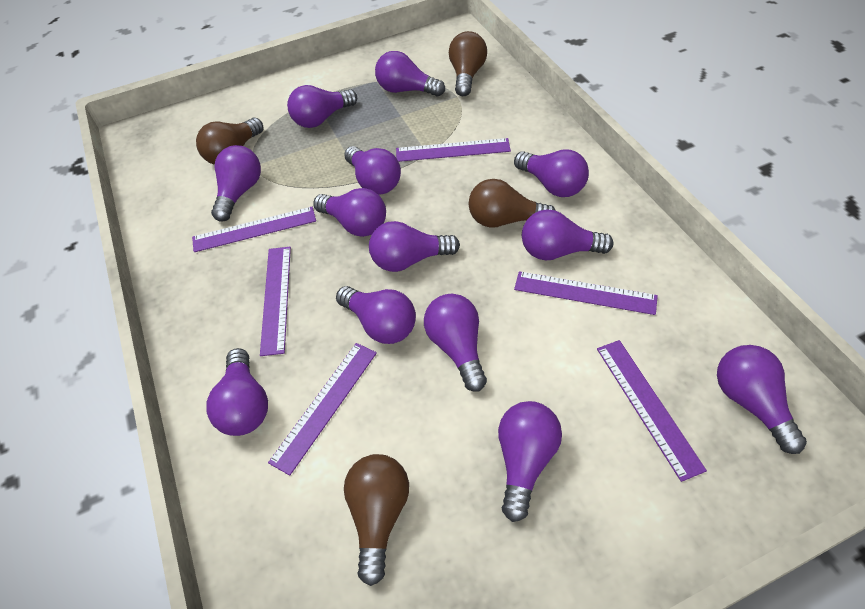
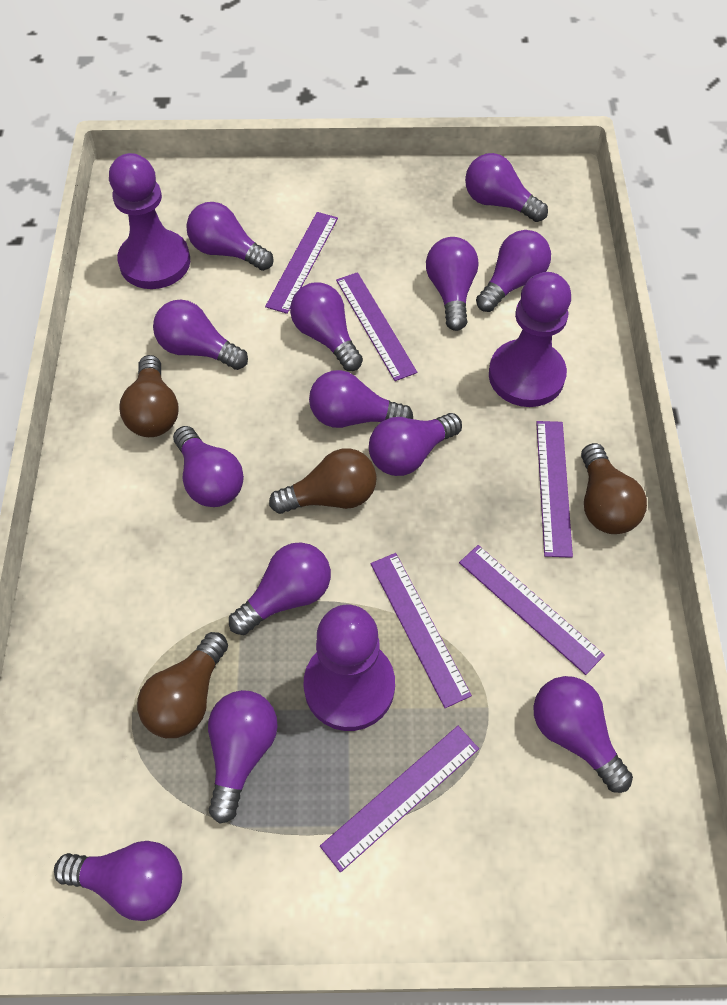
purple pawn: 0 -> 3

